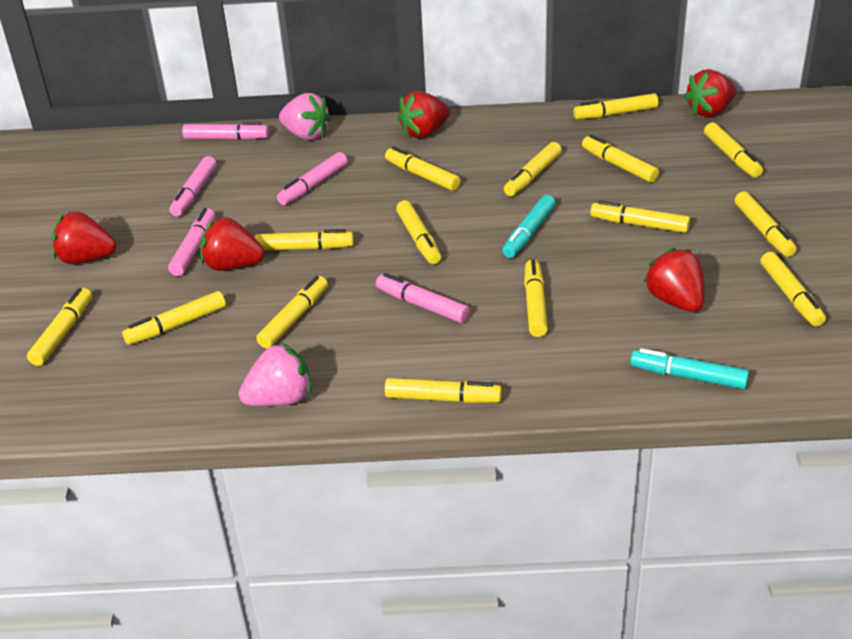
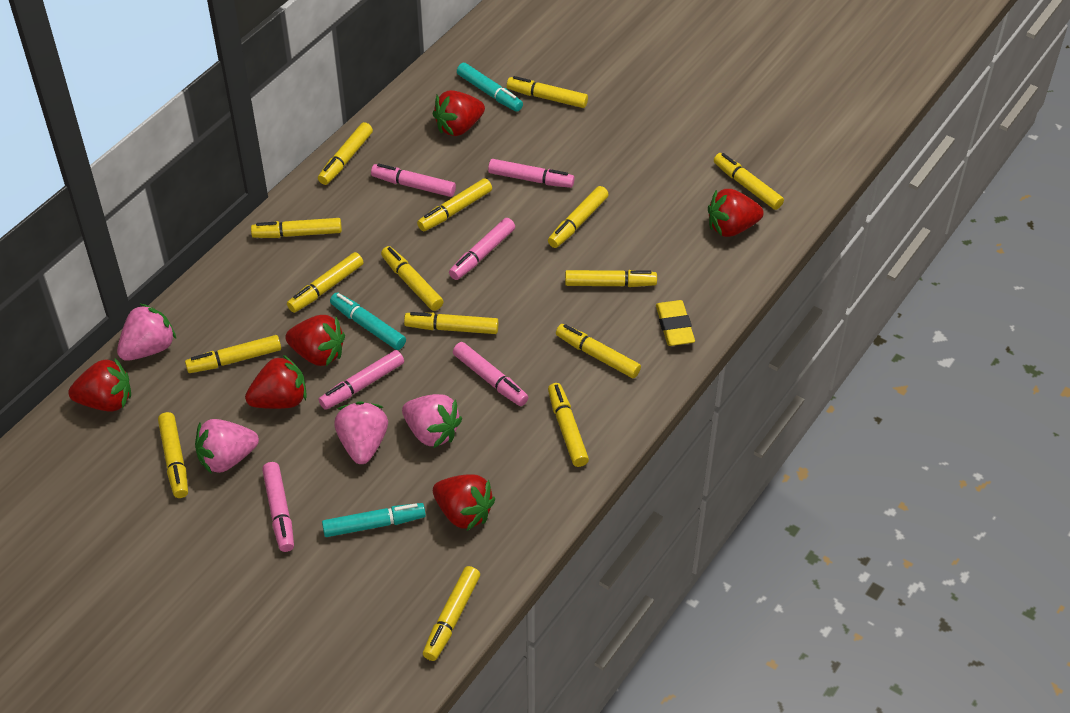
pink marker: 5 -> 6
pink strawberry: 2 -> 4
red strawberry: 5 -> 6
turquoise marker: 2 -> 3
yellow eraser: 0 -> 1

